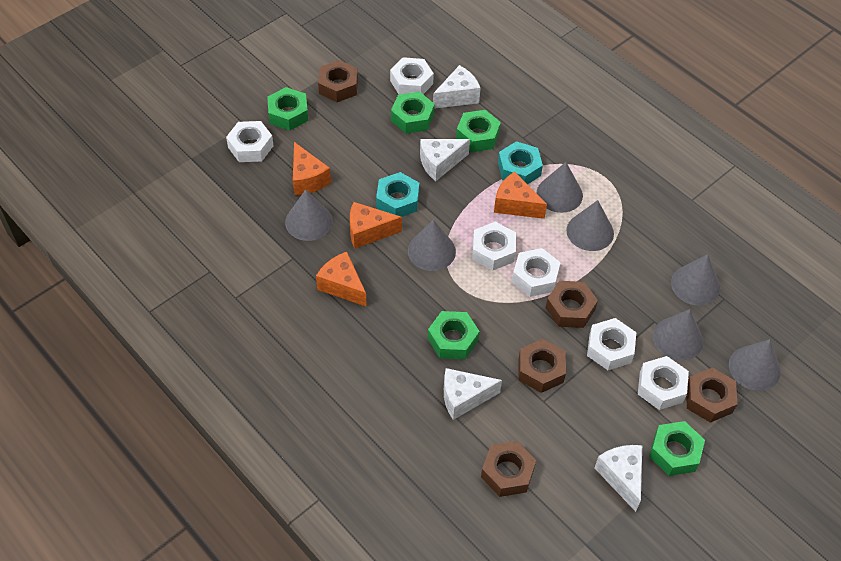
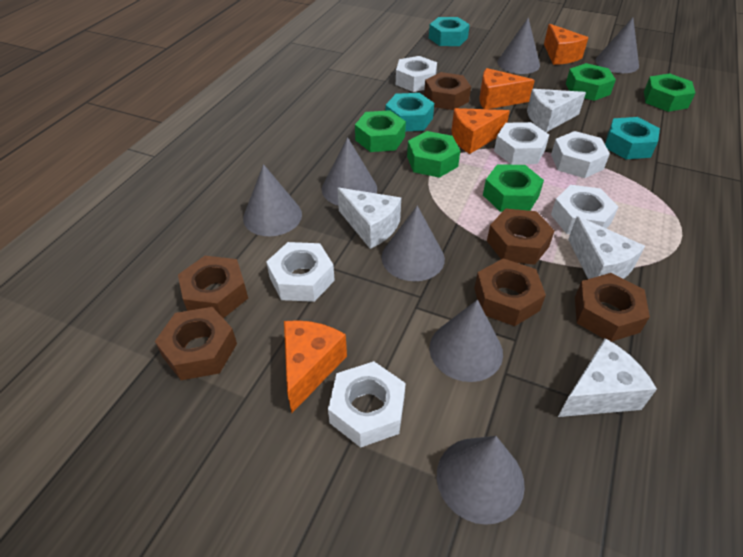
brown nut: 5 -> 6
turquoise nut: 2 -> 3

